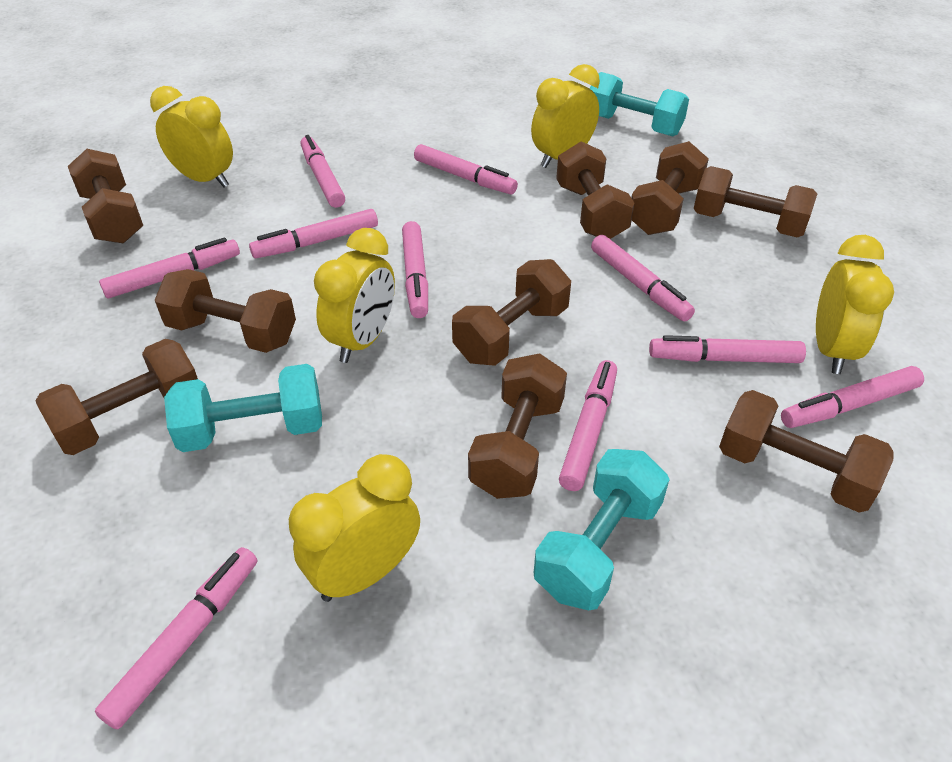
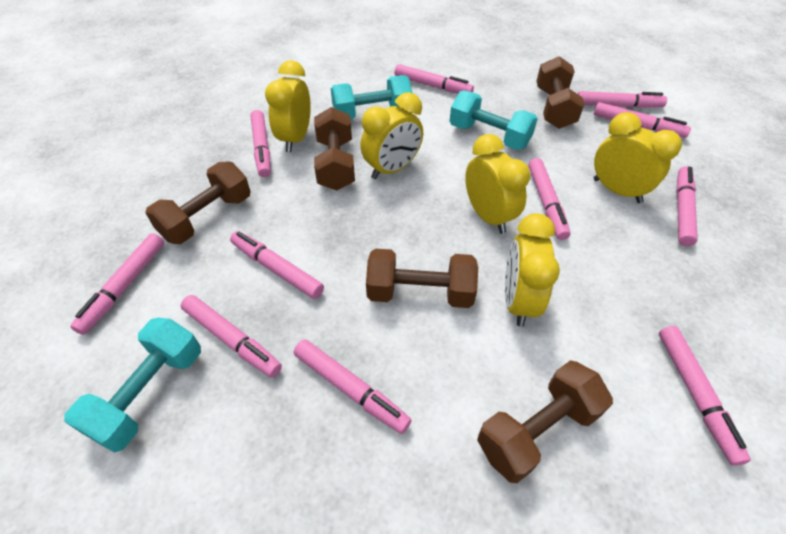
brown dumbbell: 9 -> 5
pink marker: 10 -> 11

